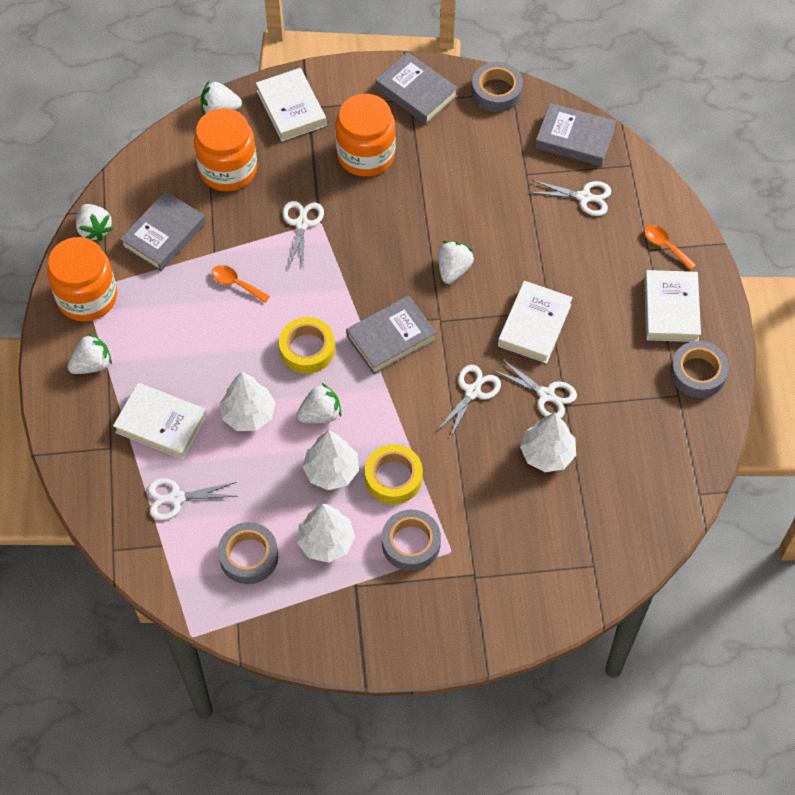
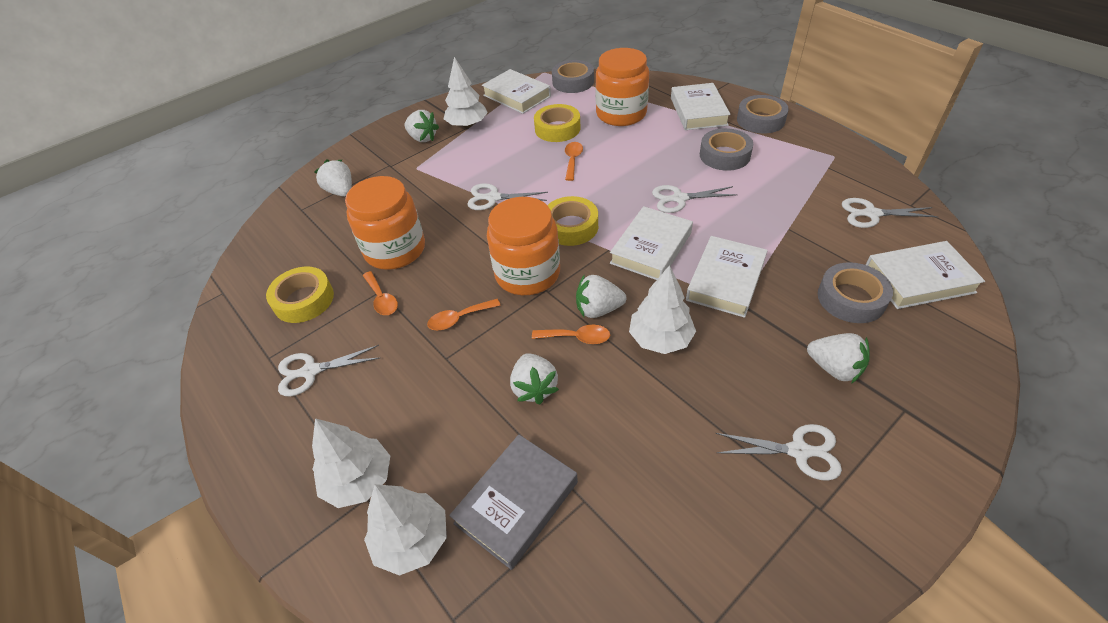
grey book: 4 -> 1
orange spoon: 2 -> 4
white book: 4 -> 5
yellow tape: 2 -> 3

